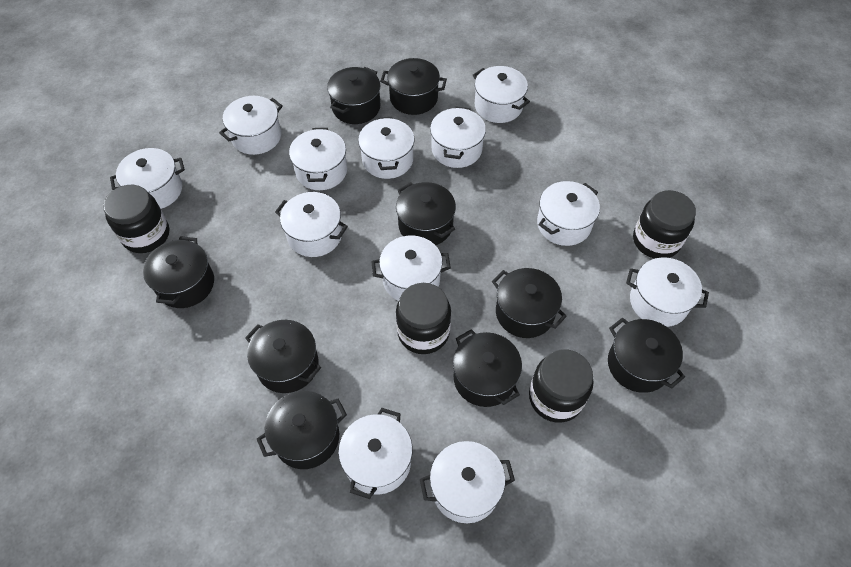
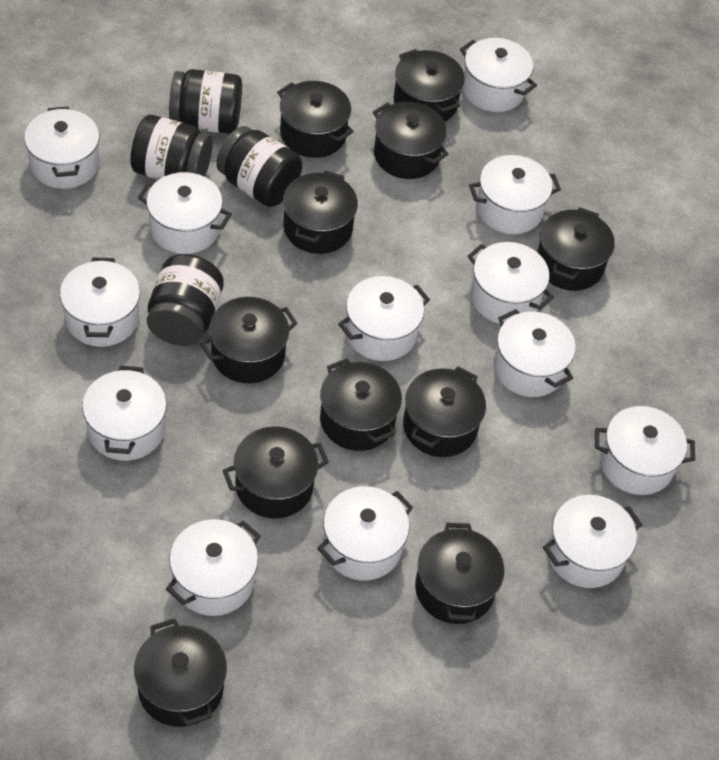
black pot: 9 -> 11
white pot: 12 -> 13

